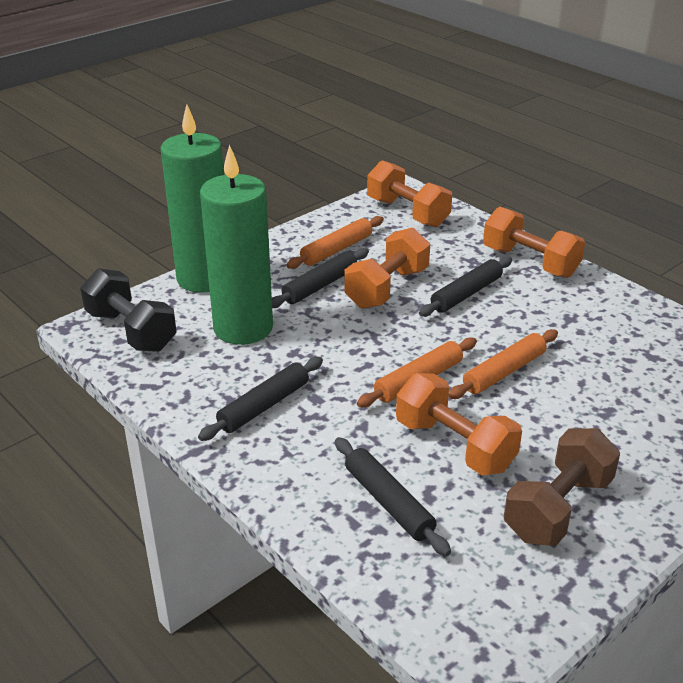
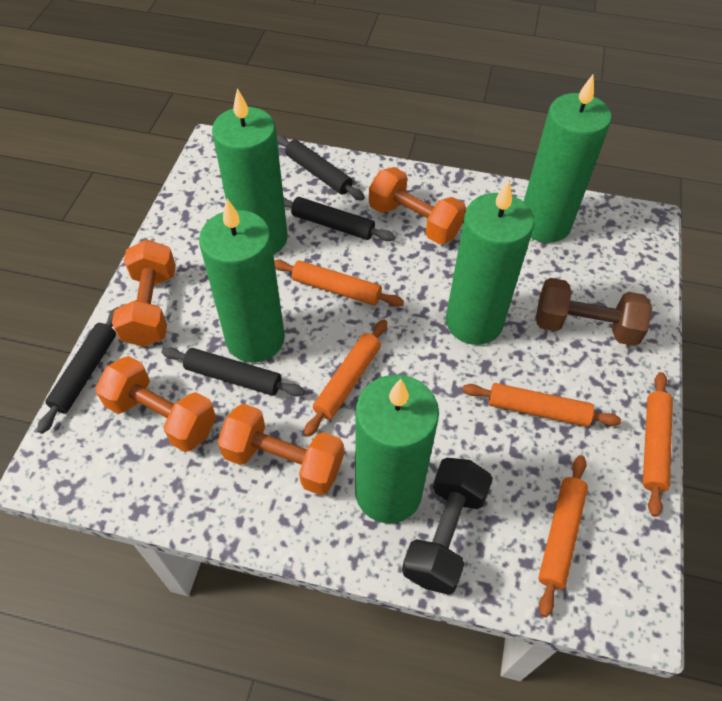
green candle: 2 -> 5
orange rolling pin: 3 -> 5

